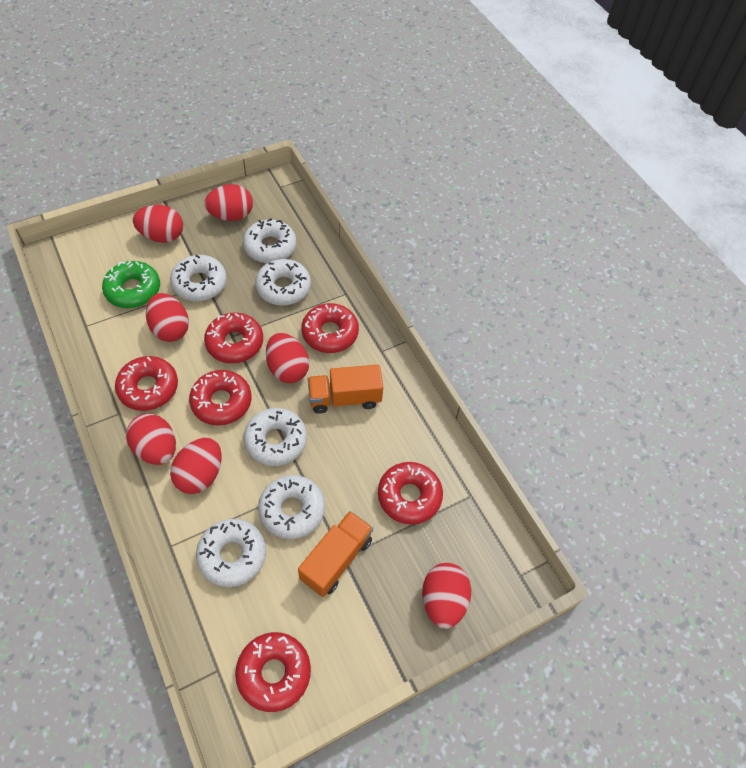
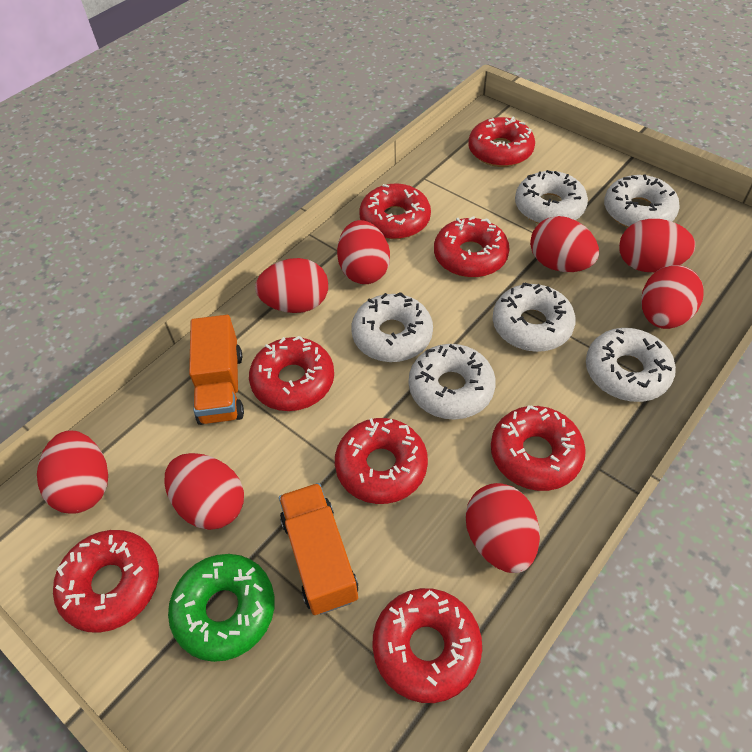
red donut: 6 -> 8
red egg: 7 -> 8

